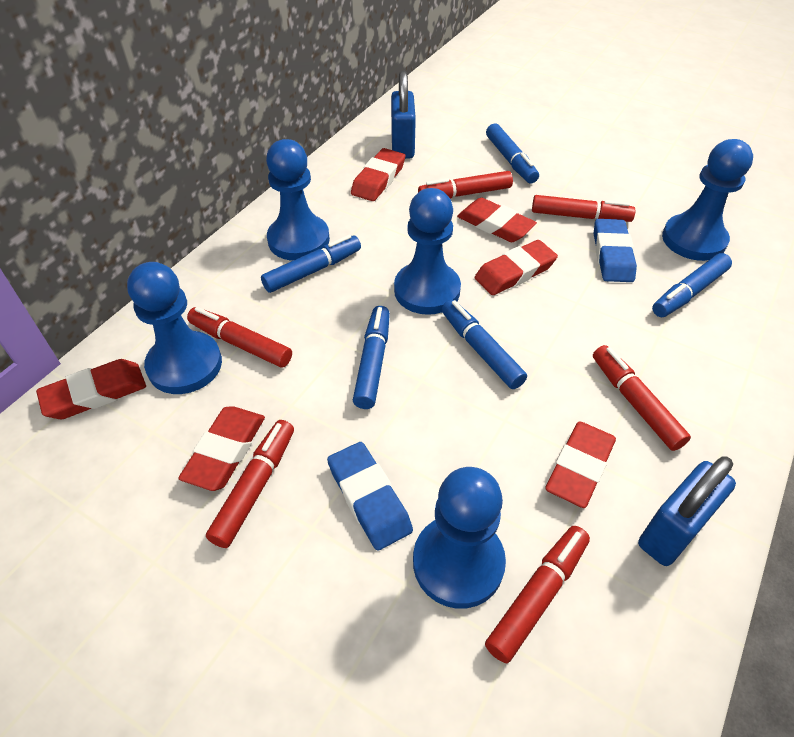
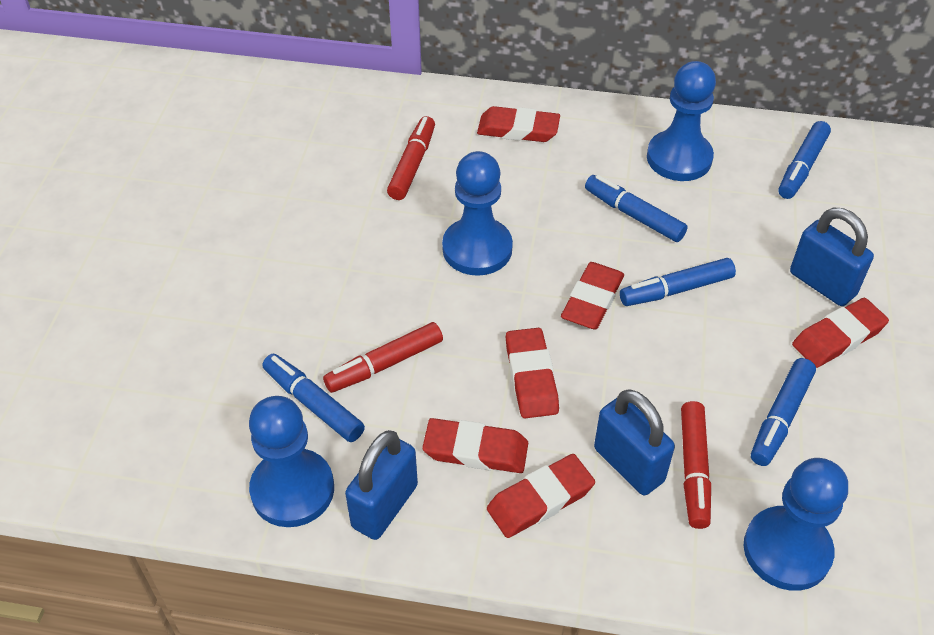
blue eraser: 2 -> 0
blue padlock: 2 -> 3
blue pawn: 5 -> 4
red marker: 6 -> 3

